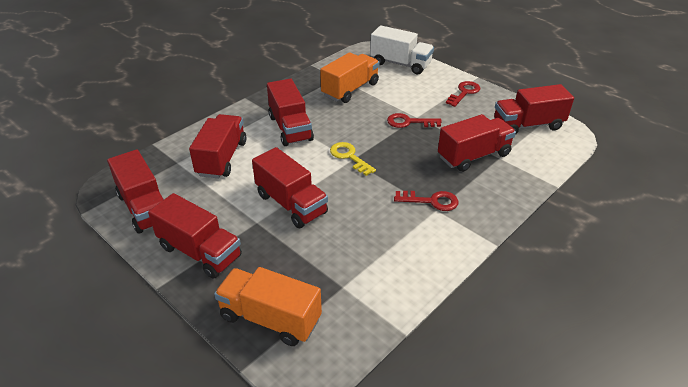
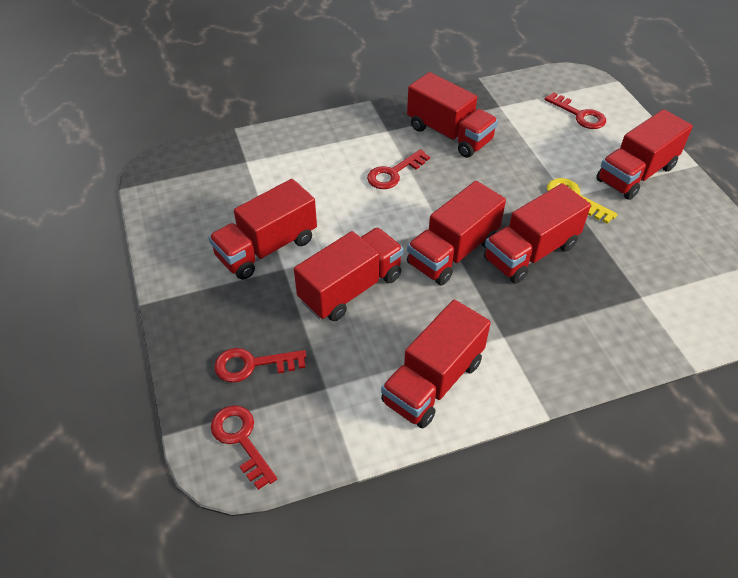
orange truck: 2 -> 0
red key: 3 -> 4
white truck: 1 -> 0

